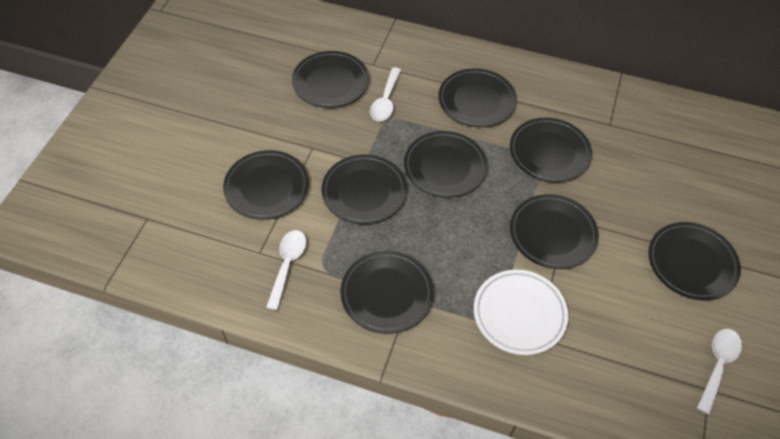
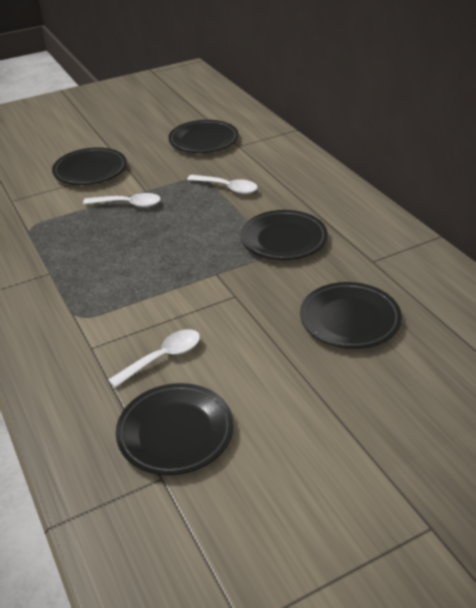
black plate: 9 -> 5
white plate: 1 -> 0

